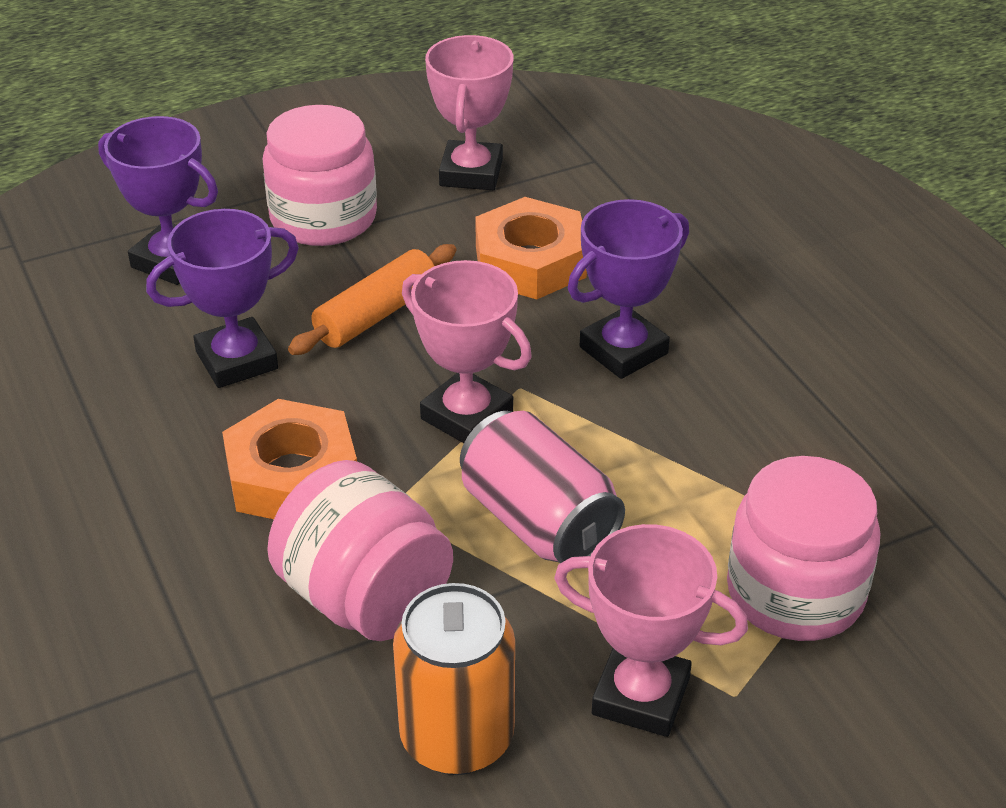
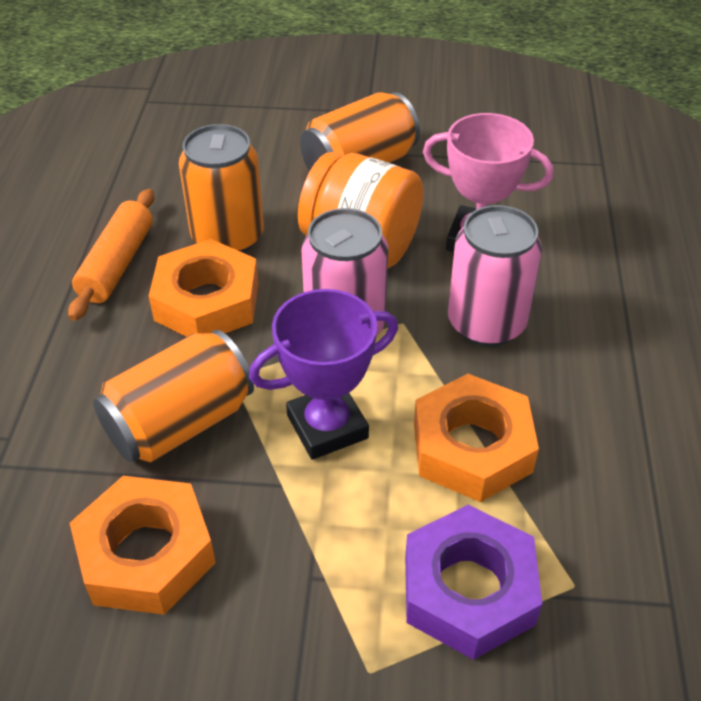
orange can: 1 -> 3
orange jar: 0 -> 1
orange nut: 2 -> 3
pink can: 1 -> 2
pink jar: 3 -> 0
pink trophy: 3 -> 1
purple nut: 0 -> 1
purple trophy: 3 -> 1

